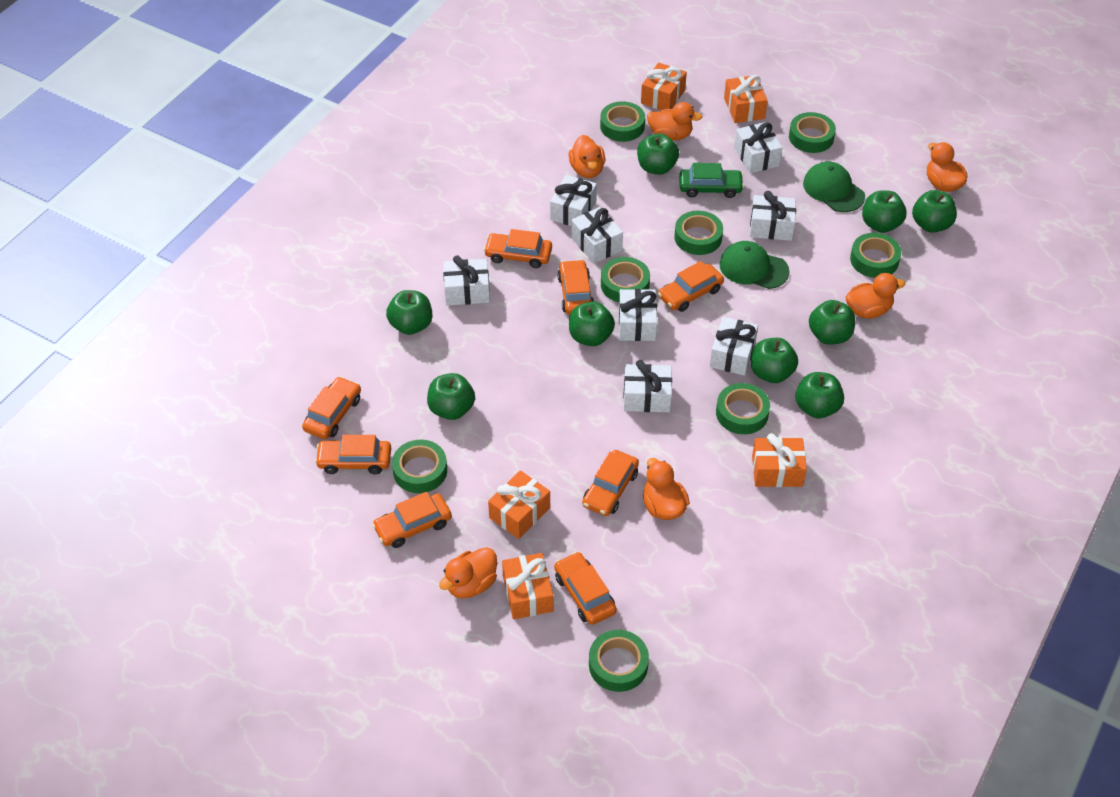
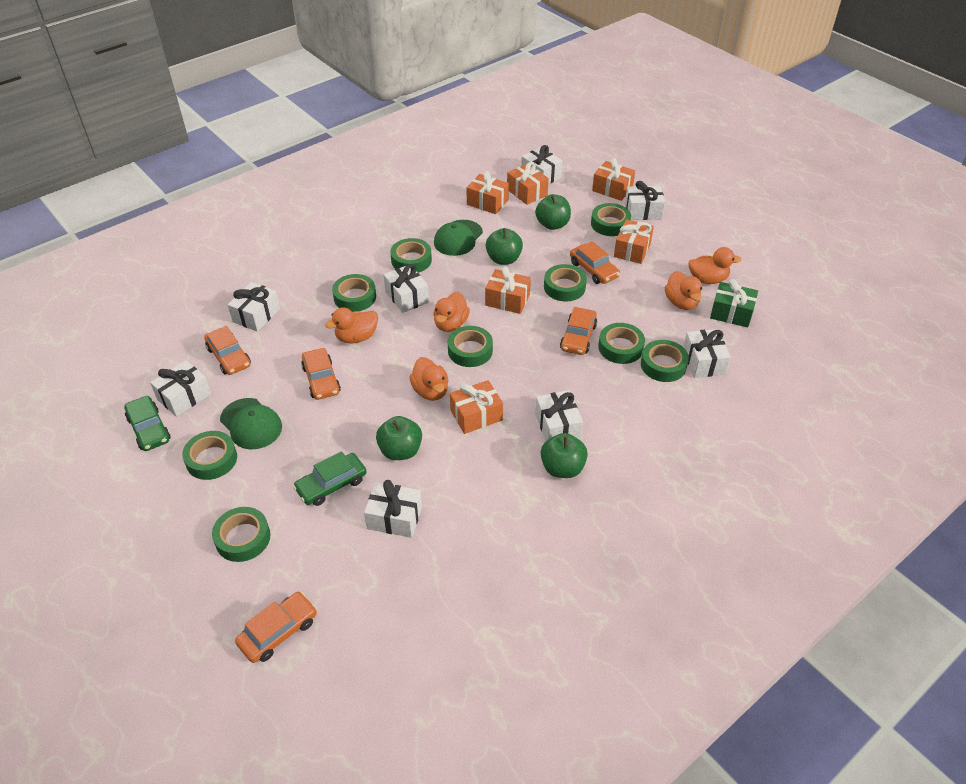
green apple: 9 -> 4
green car: 1 -> 2
green gift: 0 -> 1
green tape: 8 -> 9
orange car: 8 -> 5
orange duck: 6 -> 5
orange gift: 5 -> 6

